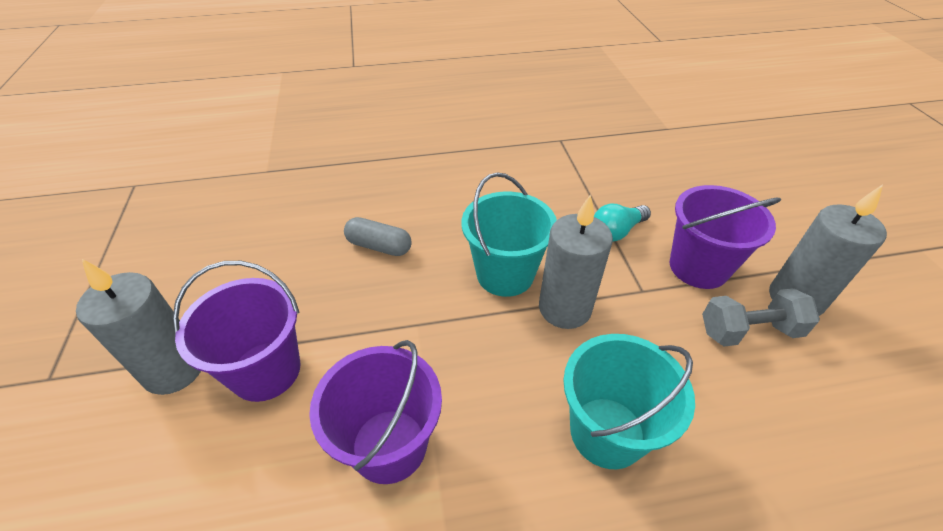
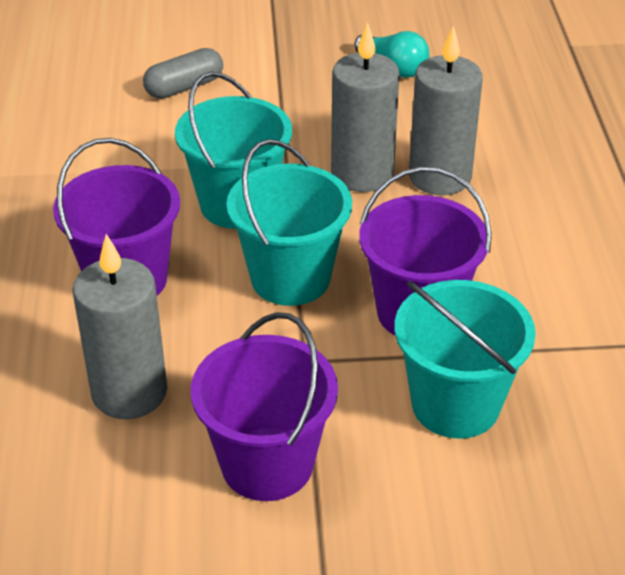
grey dumbbell: 1 -> 0
turquoise bucket: 2 -> 3

